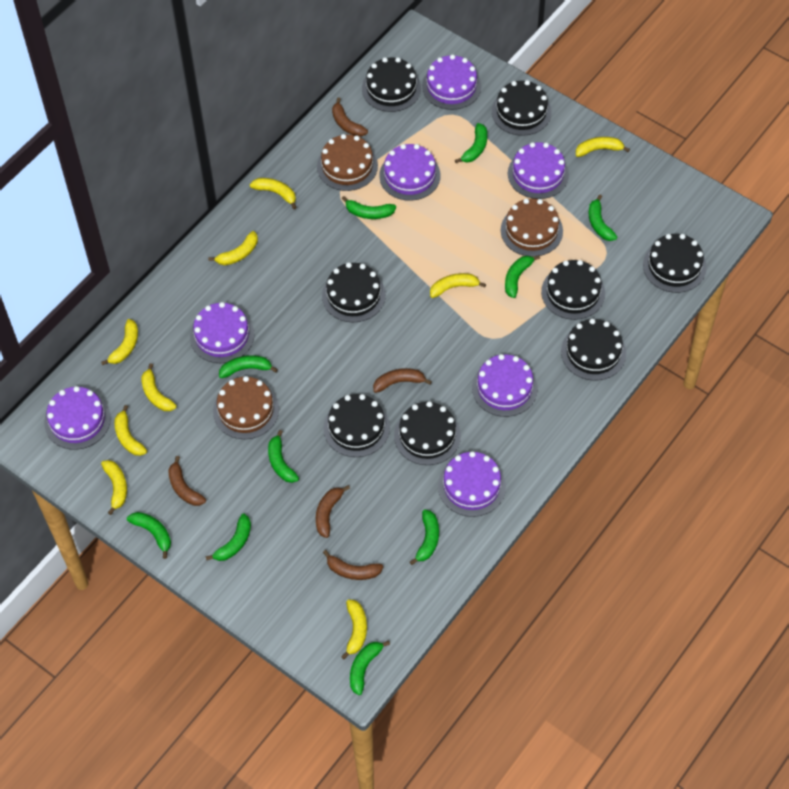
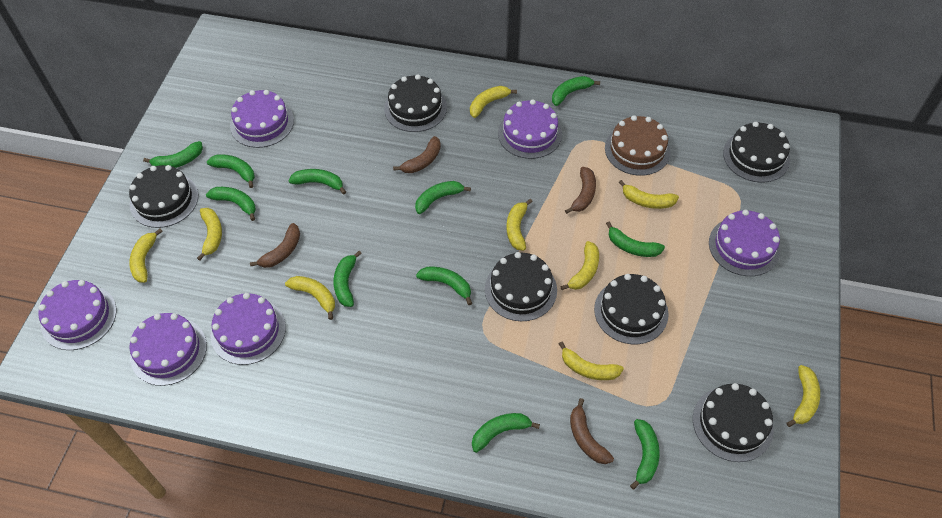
black cake: 8 -> 6
brown banana: 5 -> 4
brown cake: 3 -> 1
green banana: 10 -> 11
purple cake: 7 -> 6

